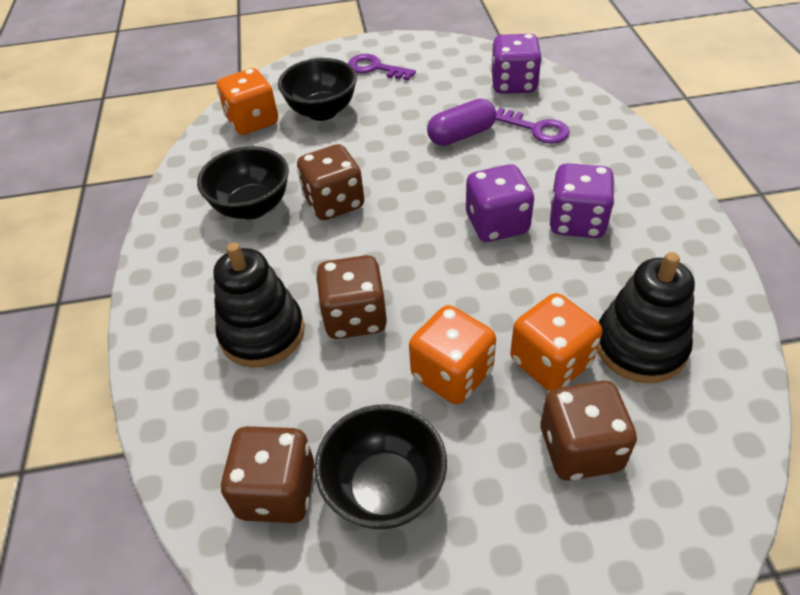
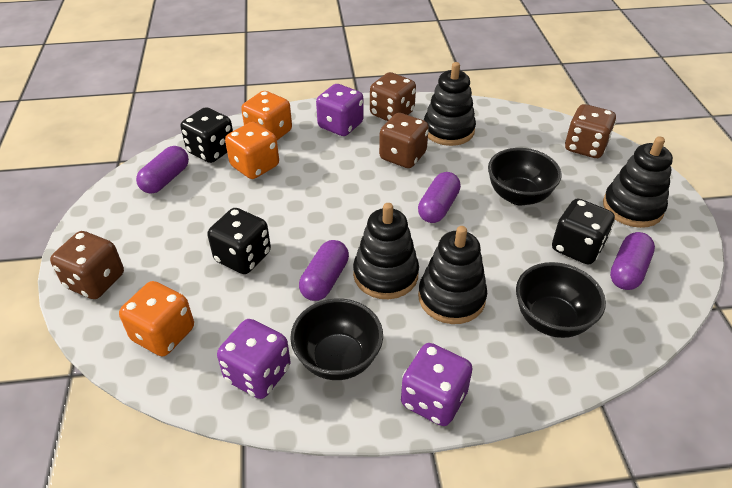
black dice: 0 -> 3
black stacking toy: 2 -> 4
purple capsule: 1 -> 4
purple key: 2 -> 0

